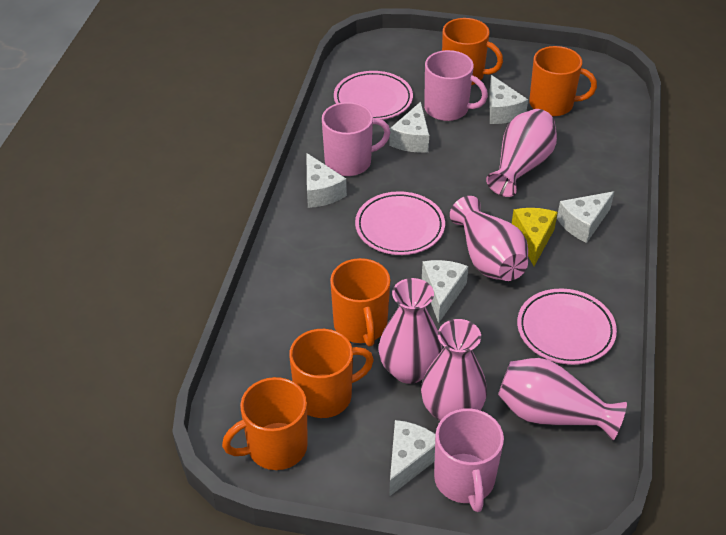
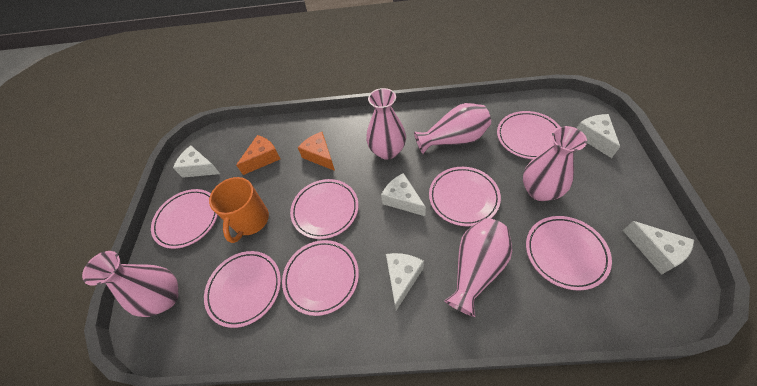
orange cheese: 0 -> 2
orange mug: 5 -> 1
pink mug: 3 -> 0
pink plate: 3 -> 7
white cheese: 6 -> 5
yellow cheese: 1 -> 0

